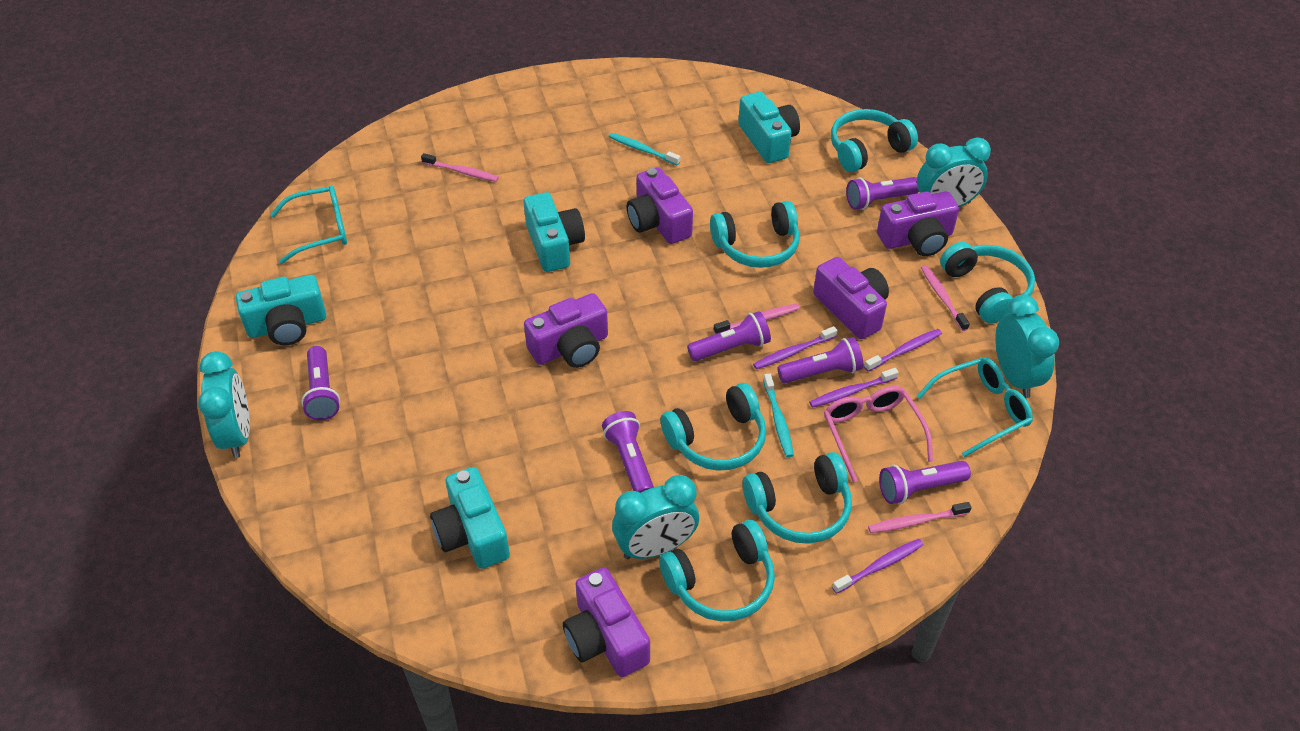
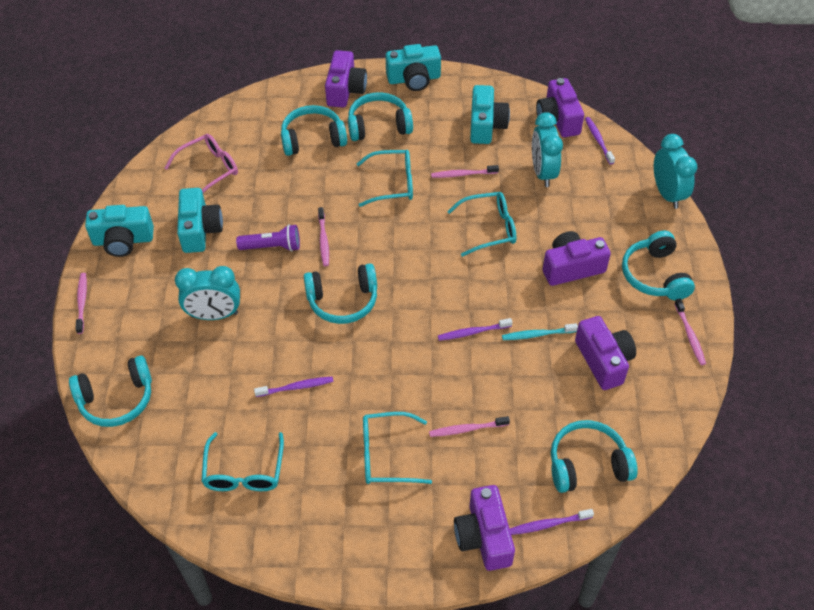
pink toothbrush: 4 -> 5
purple flashlight: 6 -> 1
turquoise clock: 4 -> 3
turquoise glasses: 2 -> 4
turquoise toothbrush: 2 -> 1

